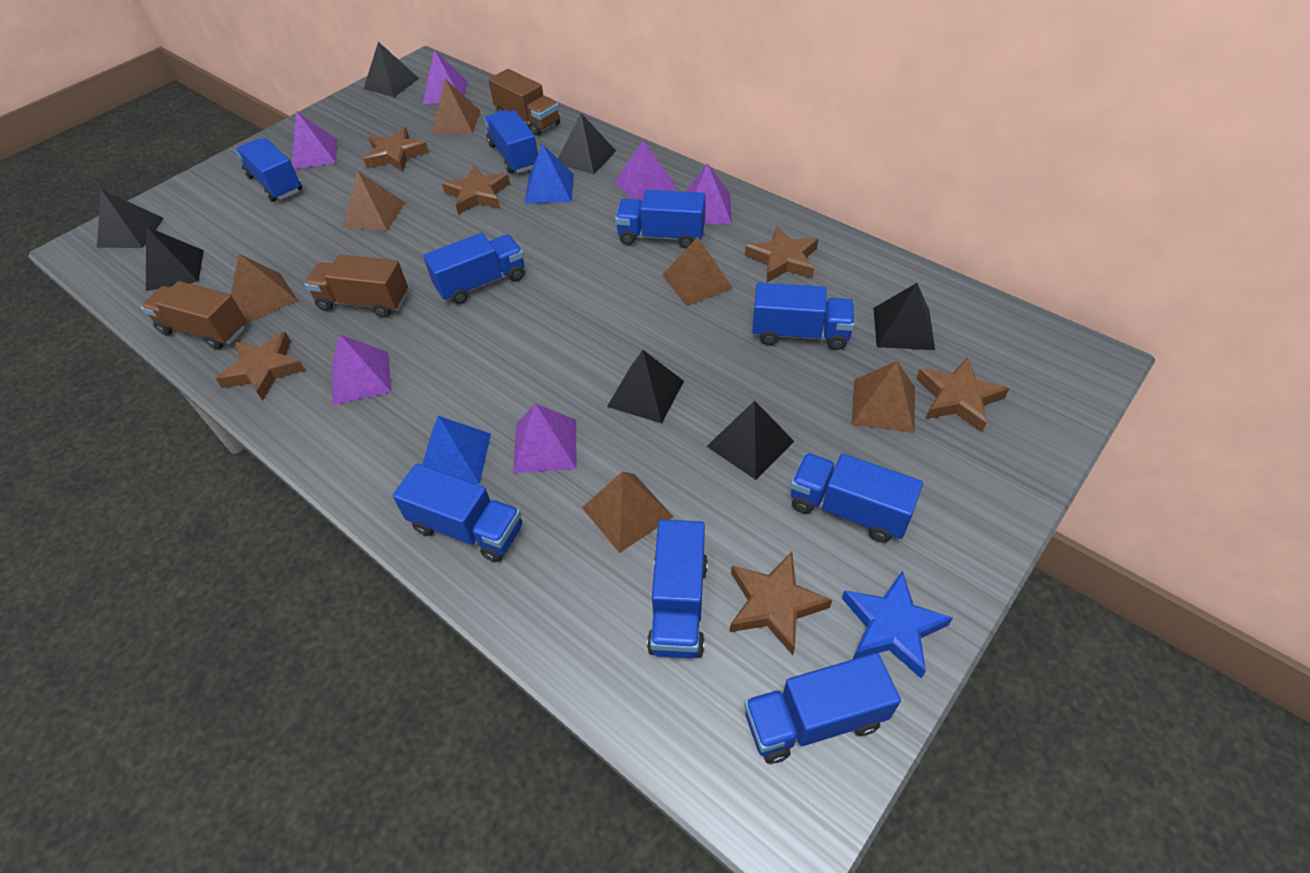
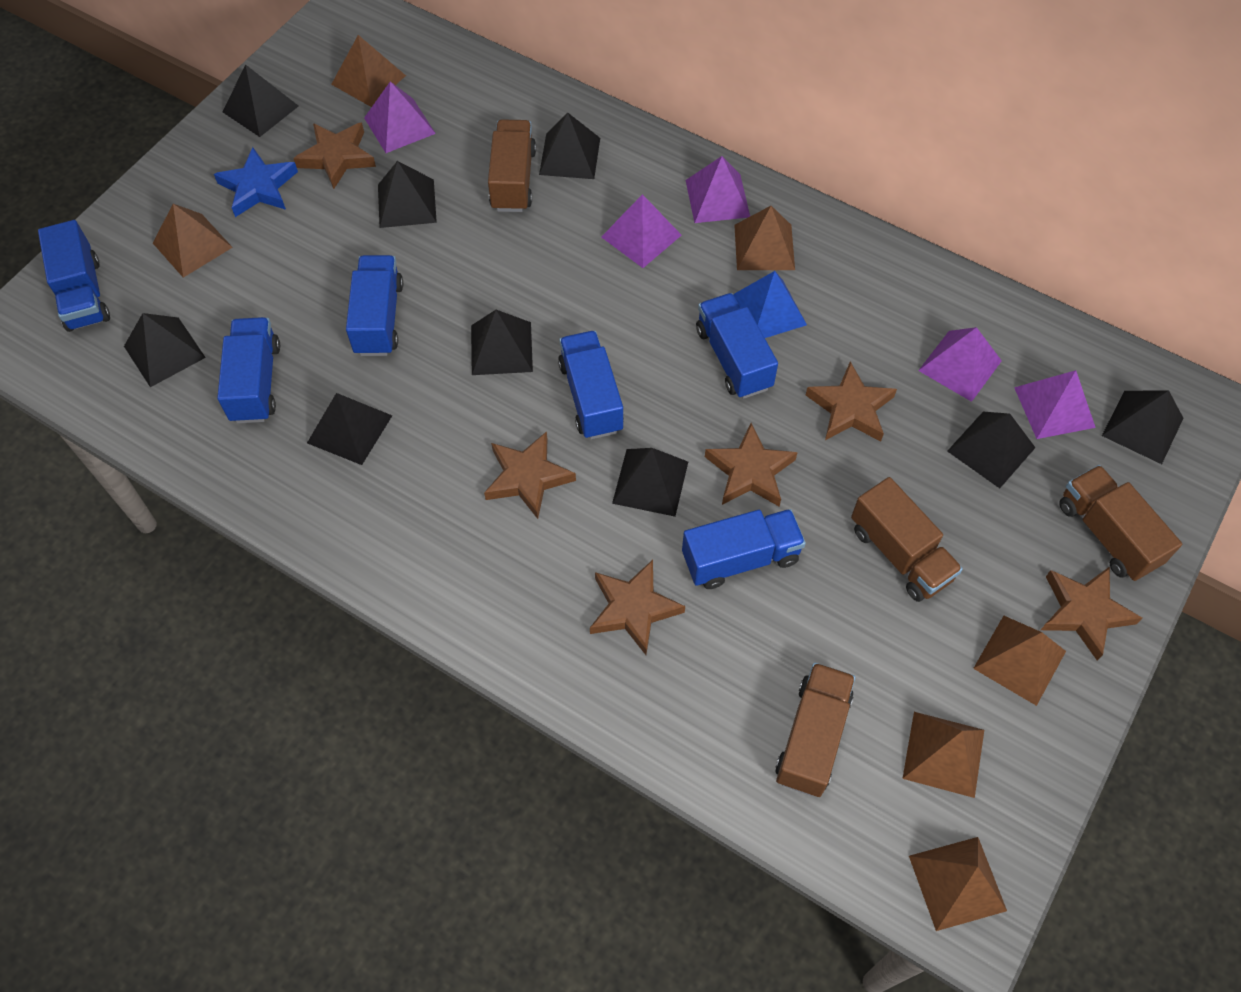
black pyramid: 7 -> 9
blue pyramid: 2 -> 1
blue truck: 9 -> 6
brown truck: 3 -> 4
purple pyramid: 6 -> 5

